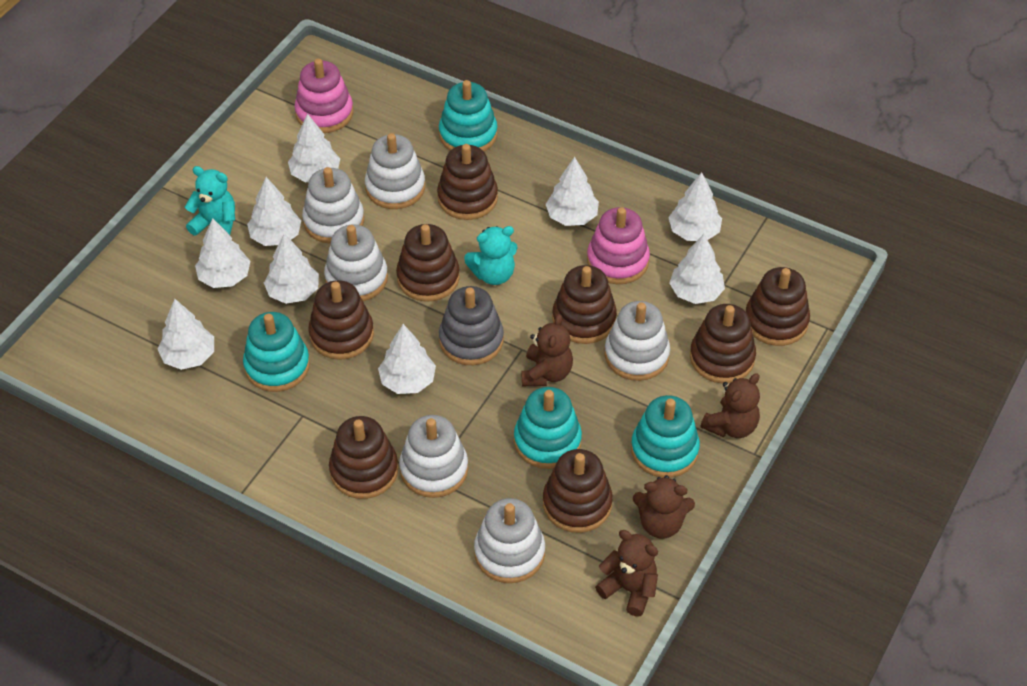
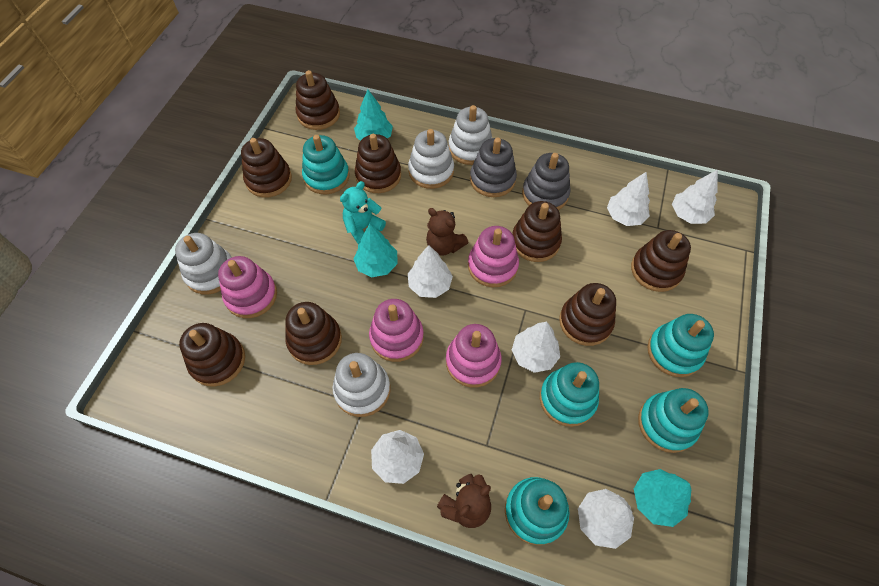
brown teddy bear: 4 -> 2
grey stacking toy: 1 -> 2
pink stacking toy: 2 -> 4
turquoise stacking toy: 4 -> 5
turquoise teddy bear: 2 -> 1
turquoise tree: 0 -> 3
white stacking toy: 6 -> 4
white tree: 9 -> 6

